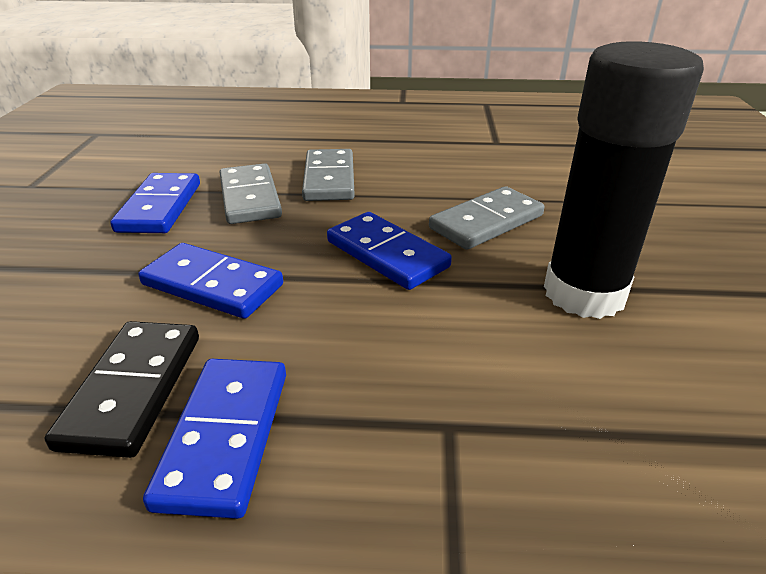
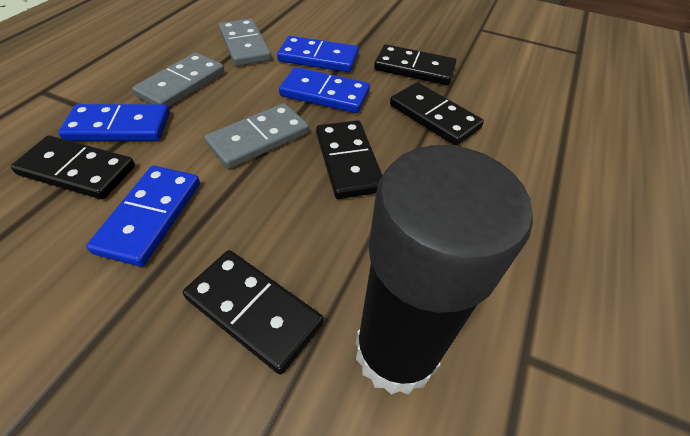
black domino: 1 -> 5

